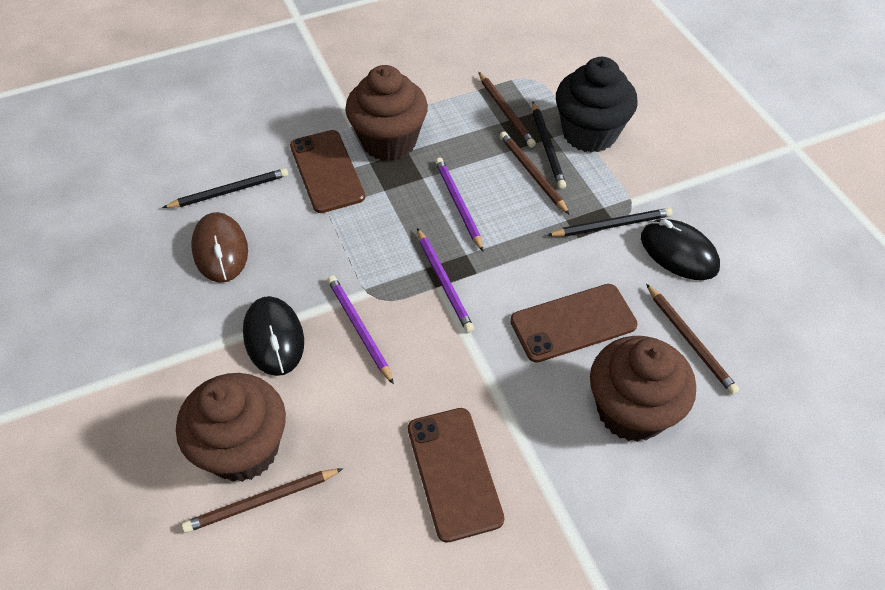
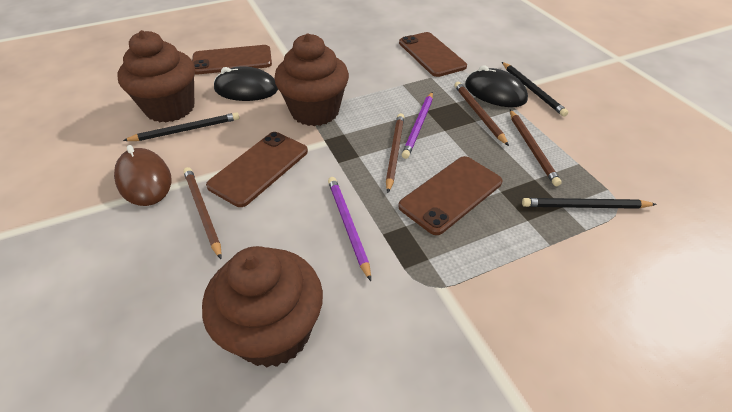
black cupcake: 1 -> 0
brown phone: 3 -> 4
purple pencil: 3 -> 2

